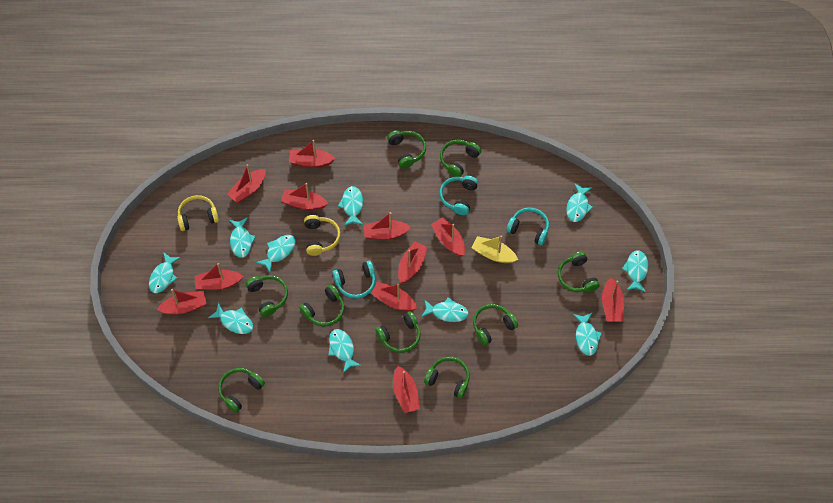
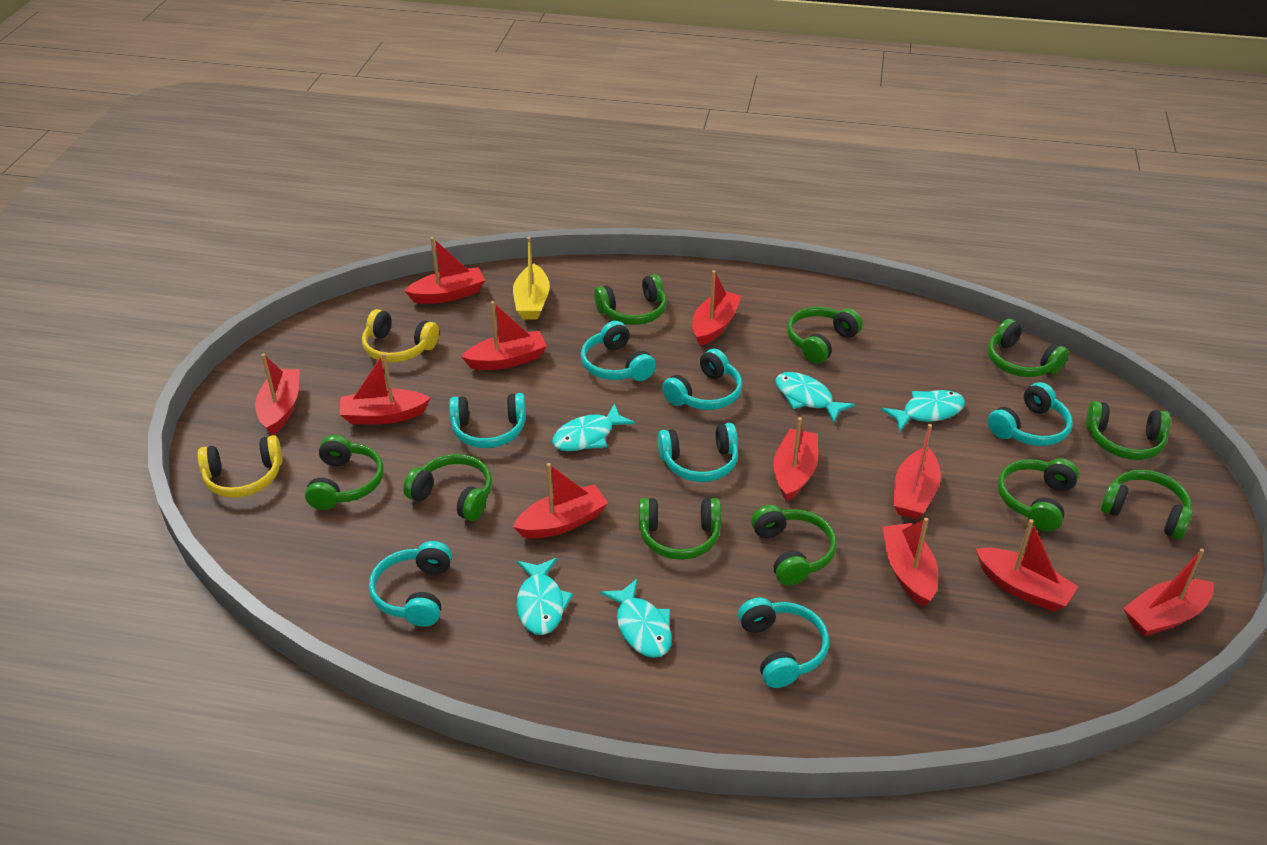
green headphones: 9 -> 10
turquoise fish: 10 -> 5
turquoise headphones: 3 -> 7

